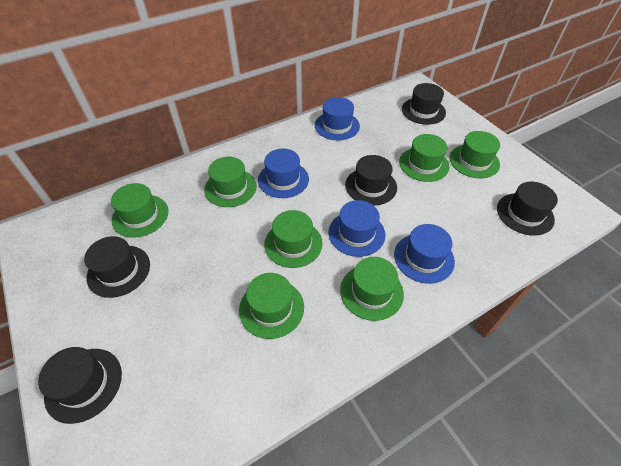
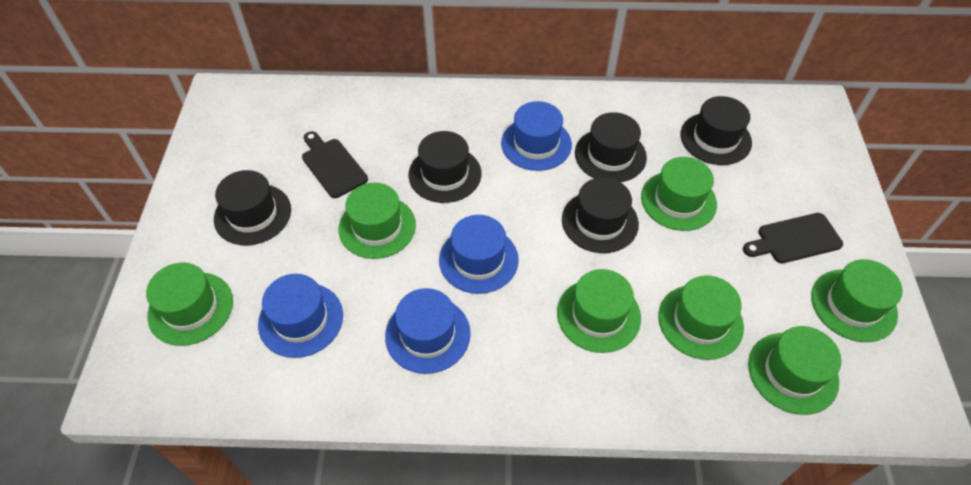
black cutting board: 0 -> 2

